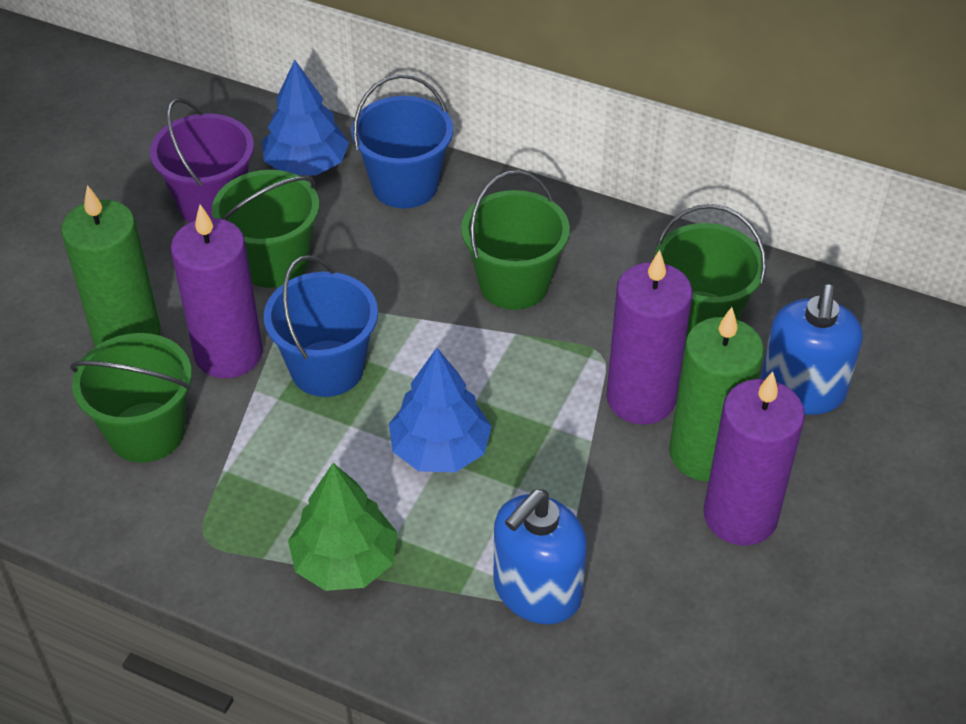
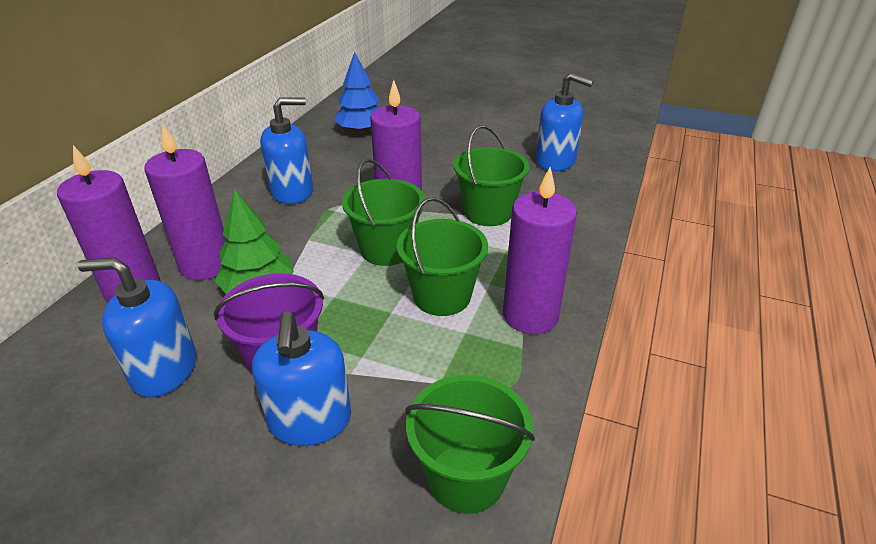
blue bucket: 2 -> 0
blue soap dispenser: 2 -> 4
blue tree: 2 -> 1
green candle: 2 -> 0
purple candle: 3 -> 4

